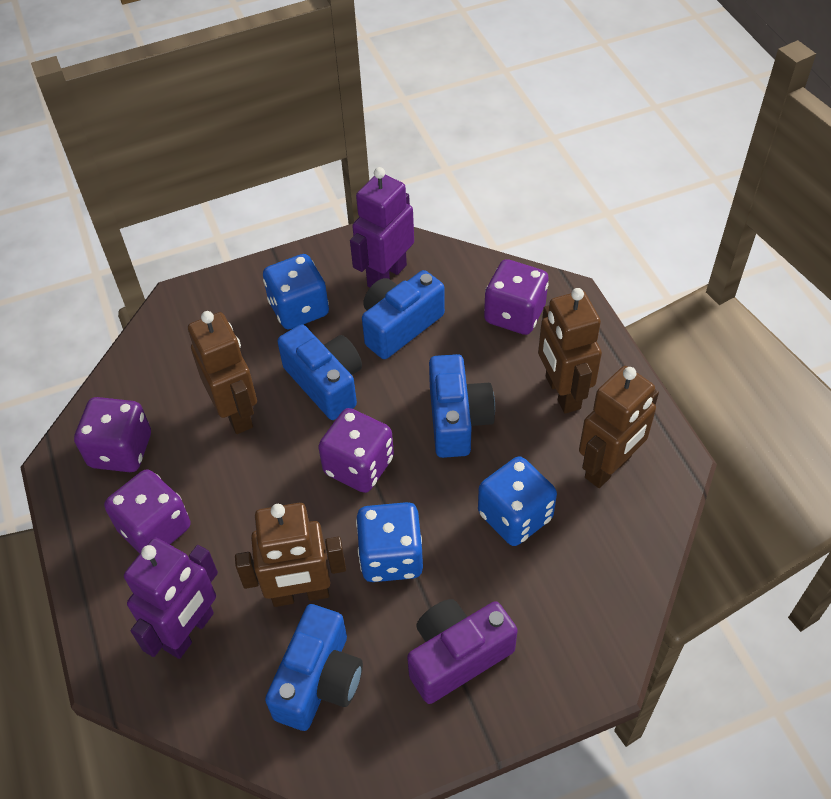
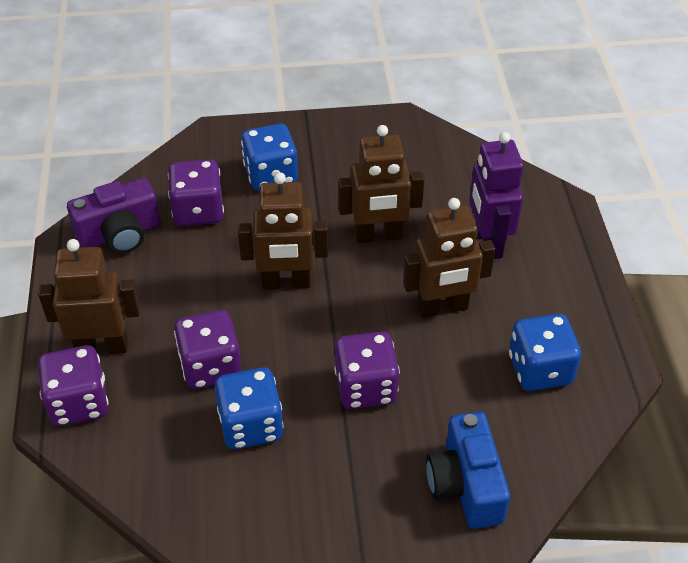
blue camera: 4 -> 1
purple robot: 2 -> 1

